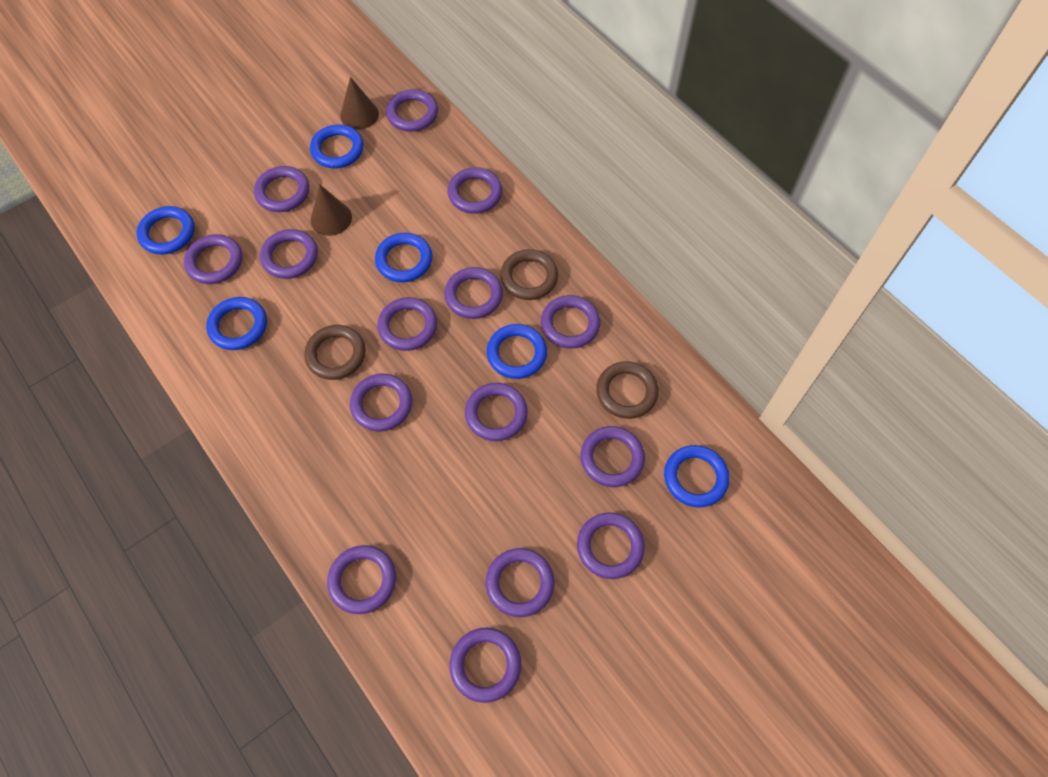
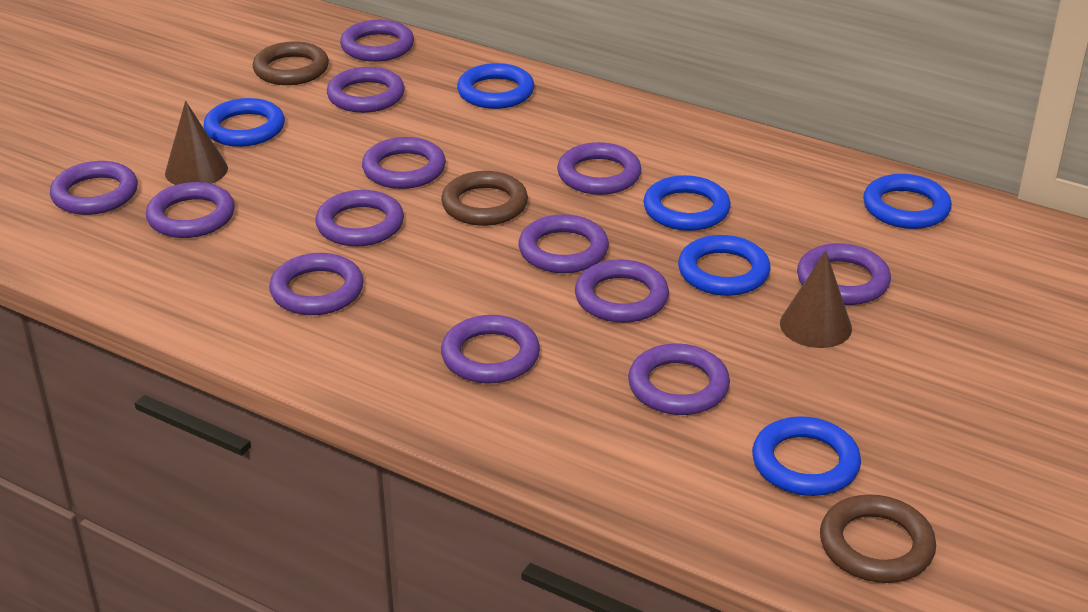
purple ring: 15 -> 13

